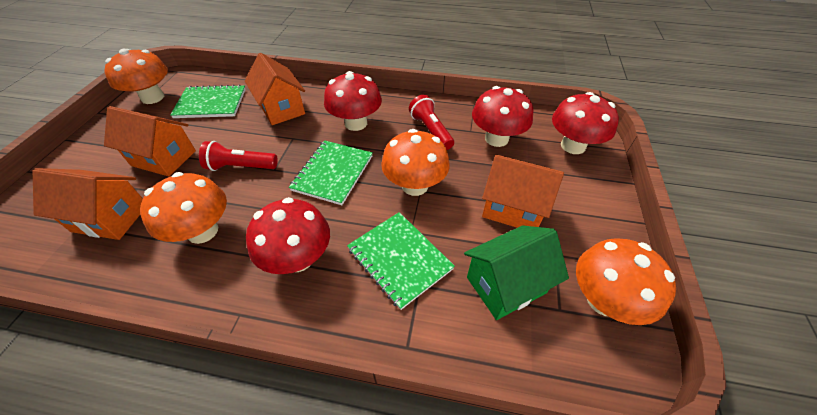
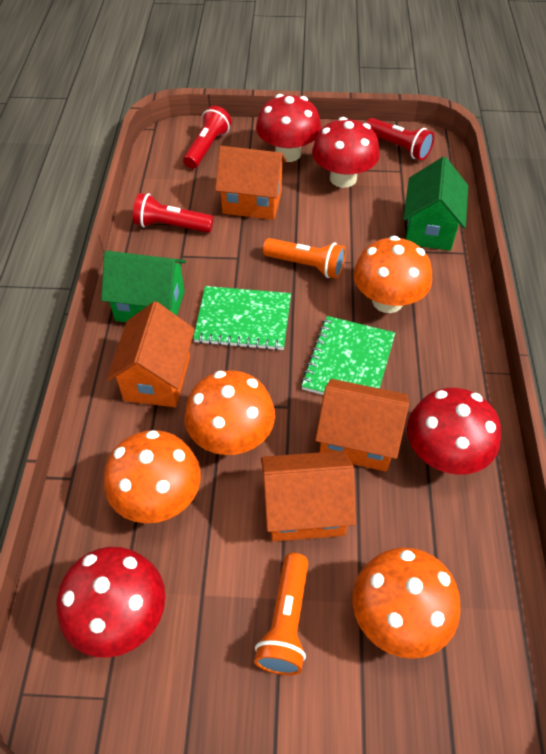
green house: 1 -> 2
green notebook: 3 -> 2
orange flashlight: 0 -> 2
red flashlight: 2 -> 3

